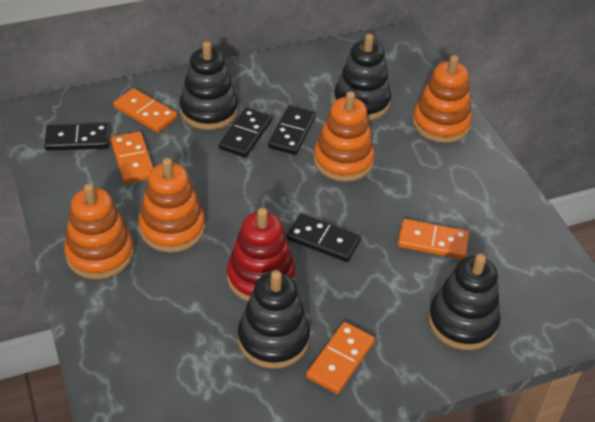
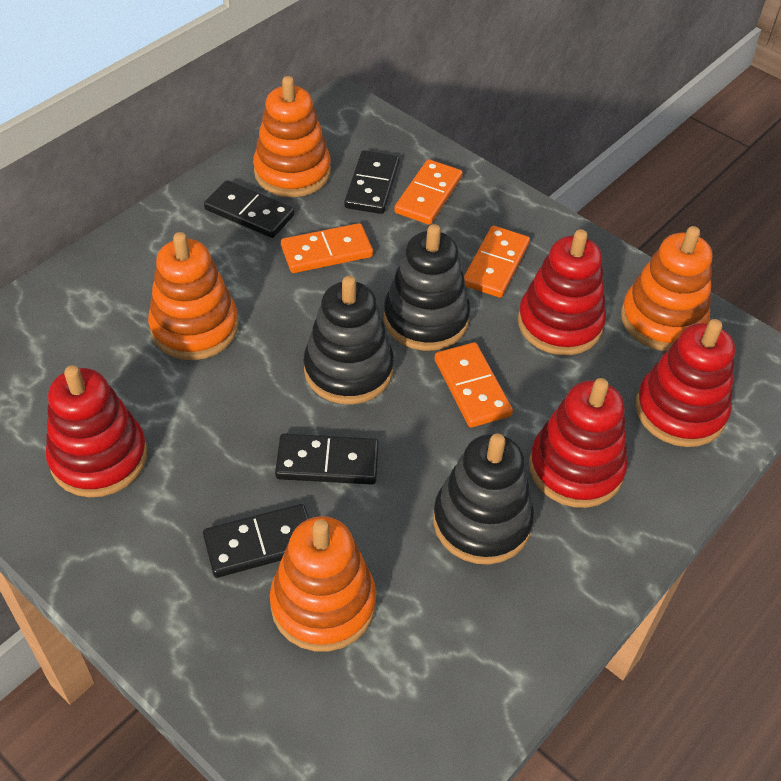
black stacking toy: 4 -> 3
red stacking toy: 1 -> 4

